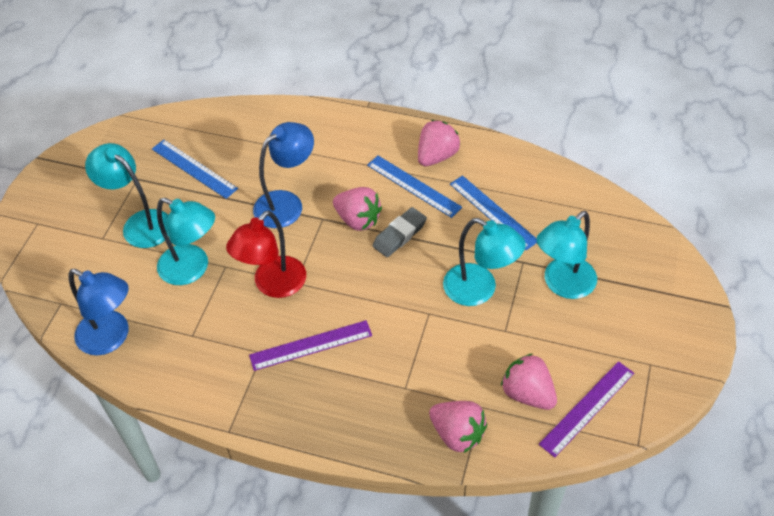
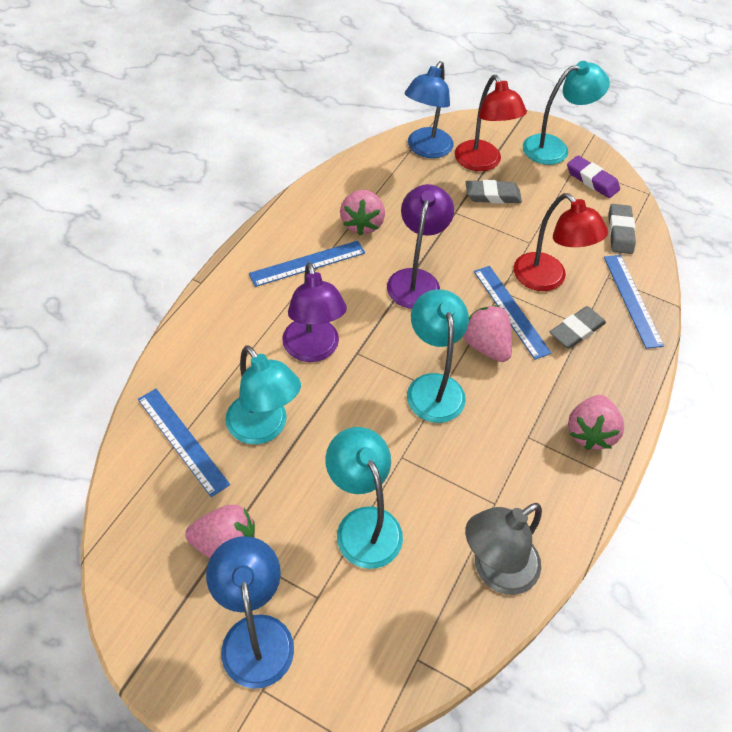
blue ruler: 3 -> 4
grey eraser: 1 -> 3
grey lamp: 0 -> 1
purple eraser: 0 -> 1
purple lamp: 0 -> 2
purple ruler: 2 -> 0
red lamp: 1 -> 2

